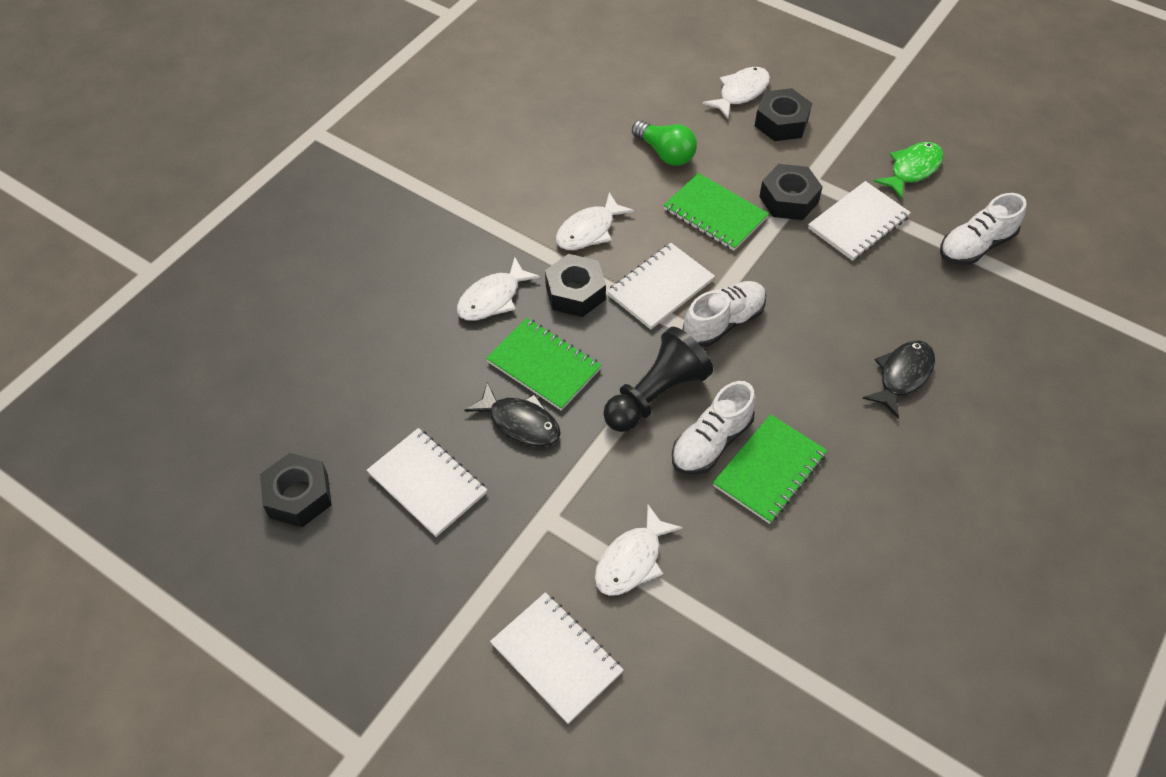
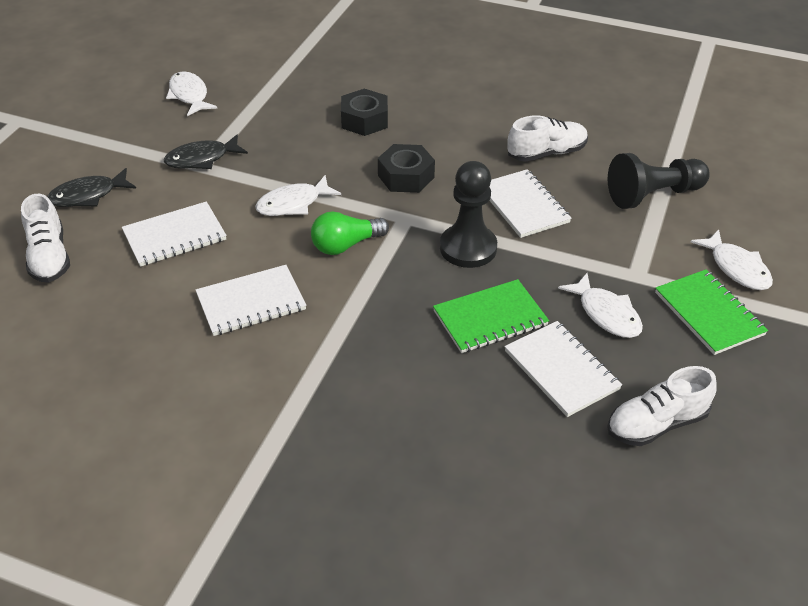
black nut: 4 -> 2
black pawn: 1 -> 2
green fish: 1 -> 0
green notebook: 3 -> 2

